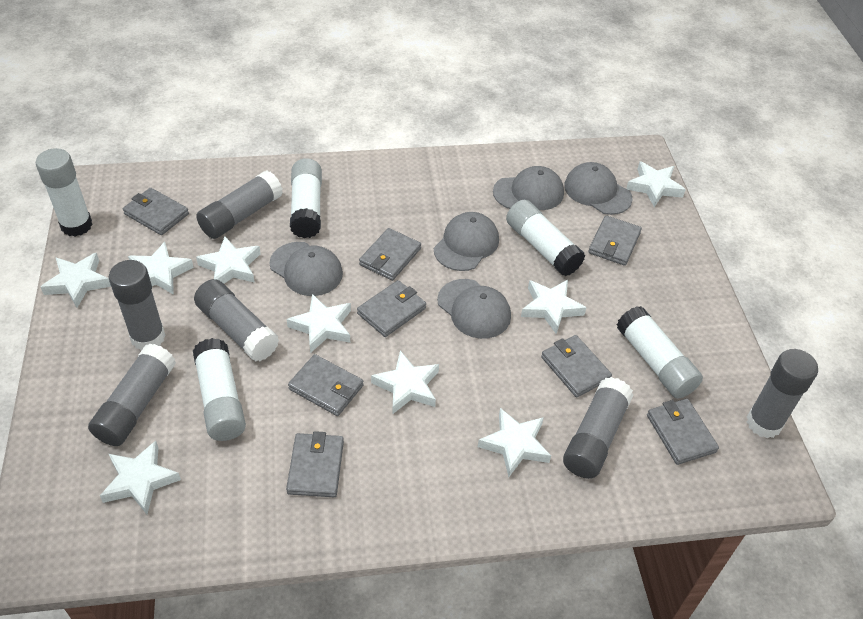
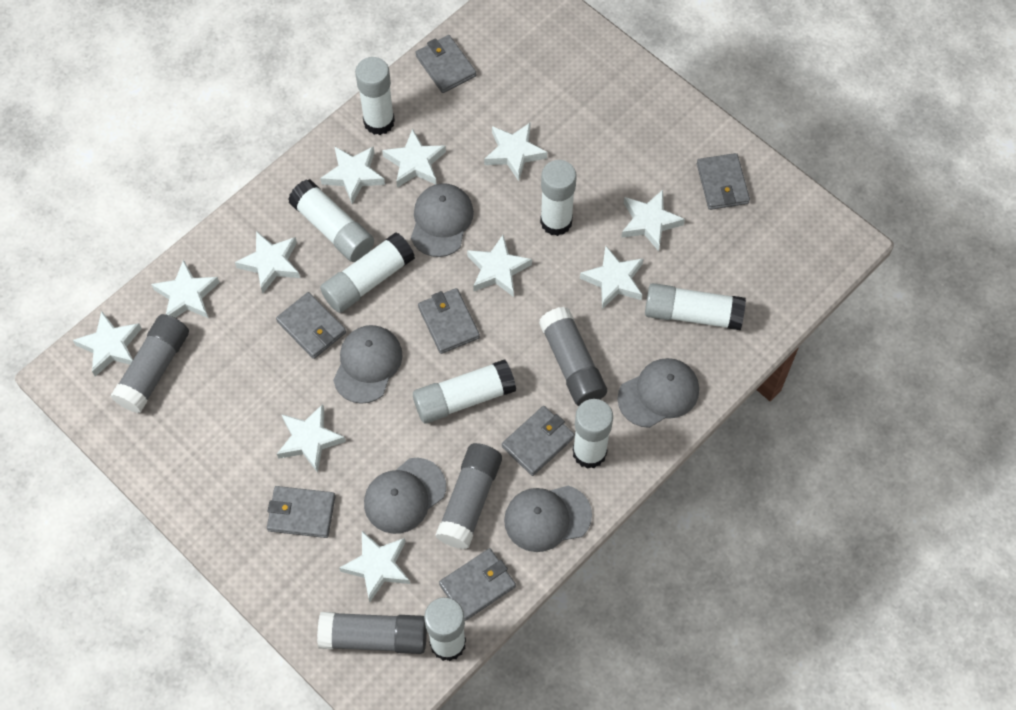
grey glue stick: 6 -> 4
grey wallet: 8 -> 7
white glue stick: 5 -> 8
white star: 9 -> 11

